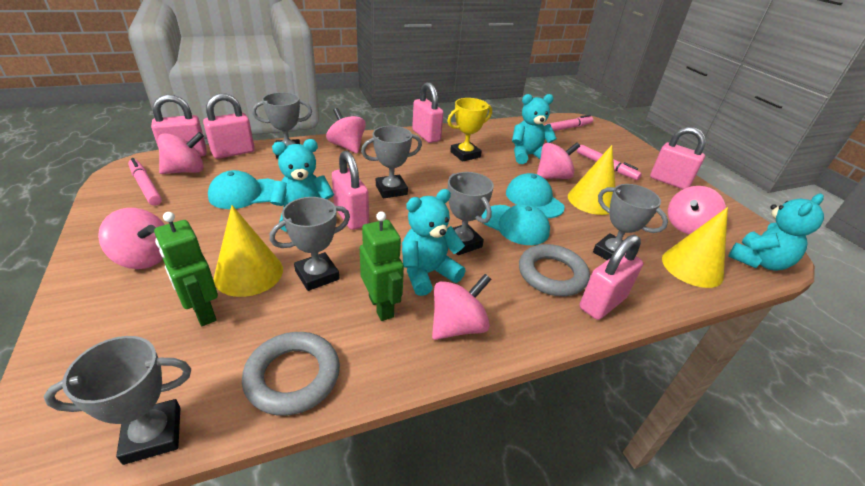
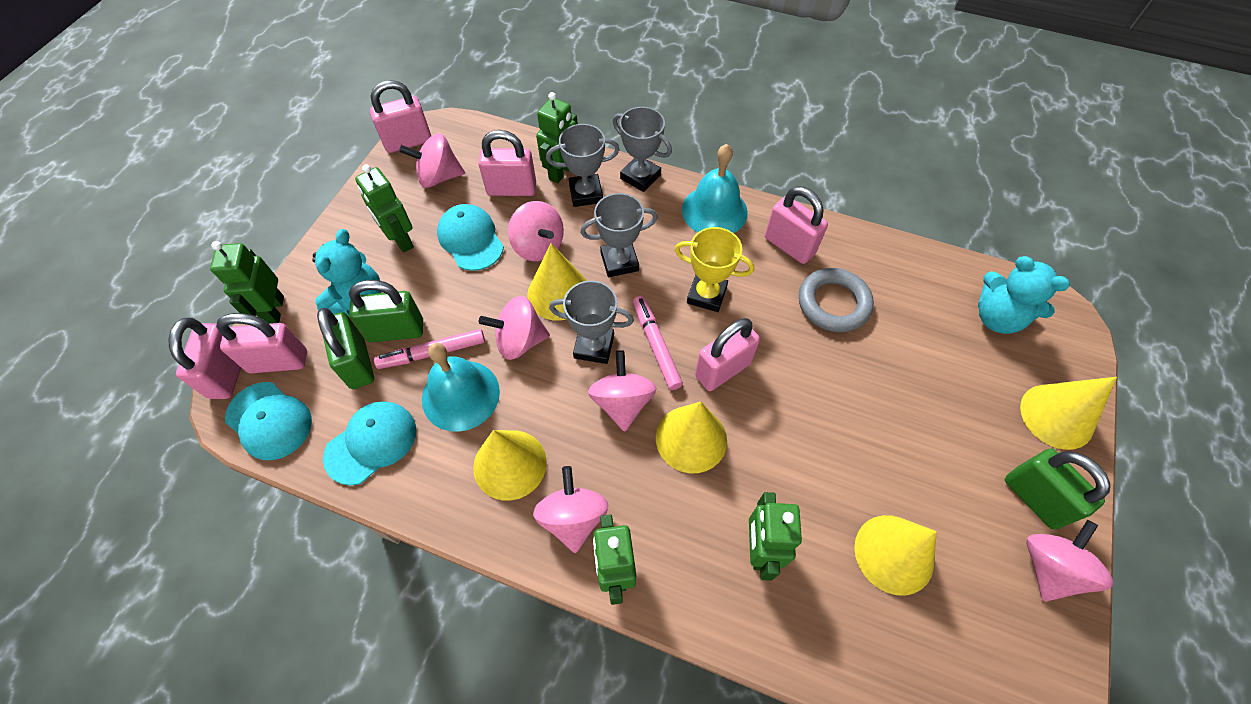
green padlock: 0 -> 3
green robot: 2 -> 5
grey ring: 2 -> 1
grey trophy: 6 -> 4
pink marker: 3 -> 2
turquoise bell: 0 -> 2
turquoise teddy bear: 4 -> 2
yellow cone: 3 -> 5

